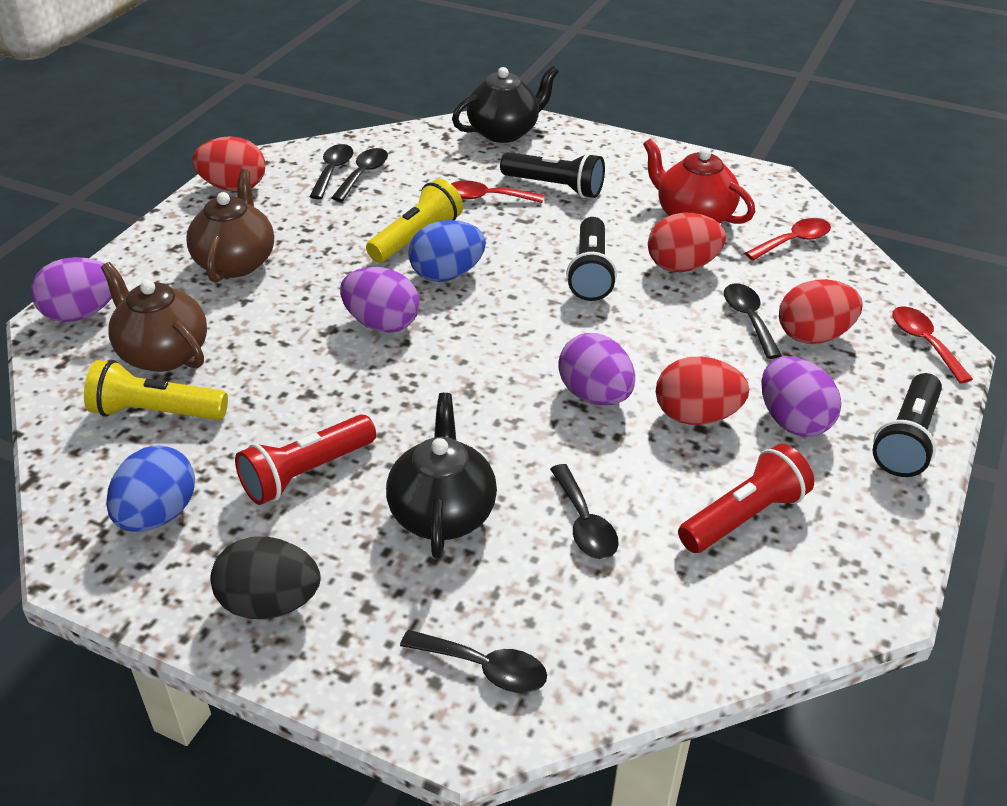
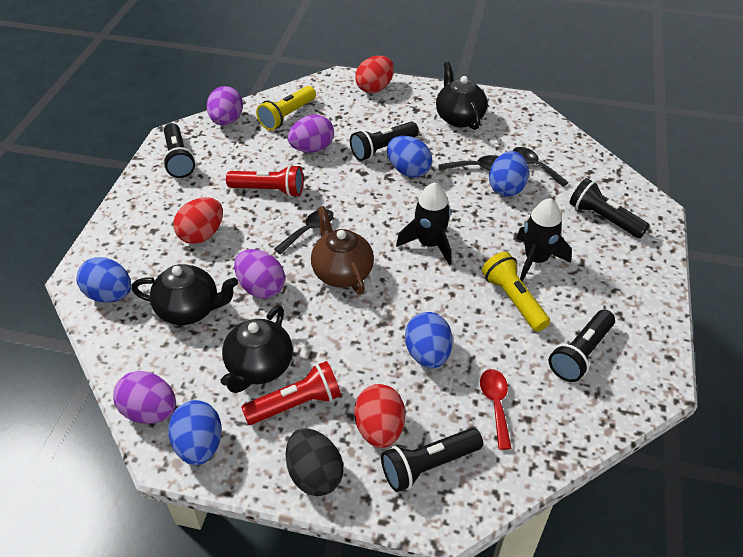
black flashlight: 3 -> 5
black rocket: 0 -> 2
black spoon: 5 -> 3
black teapot: 2 -> 3
blue egg: 2 -> 5
brown teapot: 2 -> 1
red egg: 4 -> 3
red spoon: 3 -> 1
red teapot: 1 -> 0

